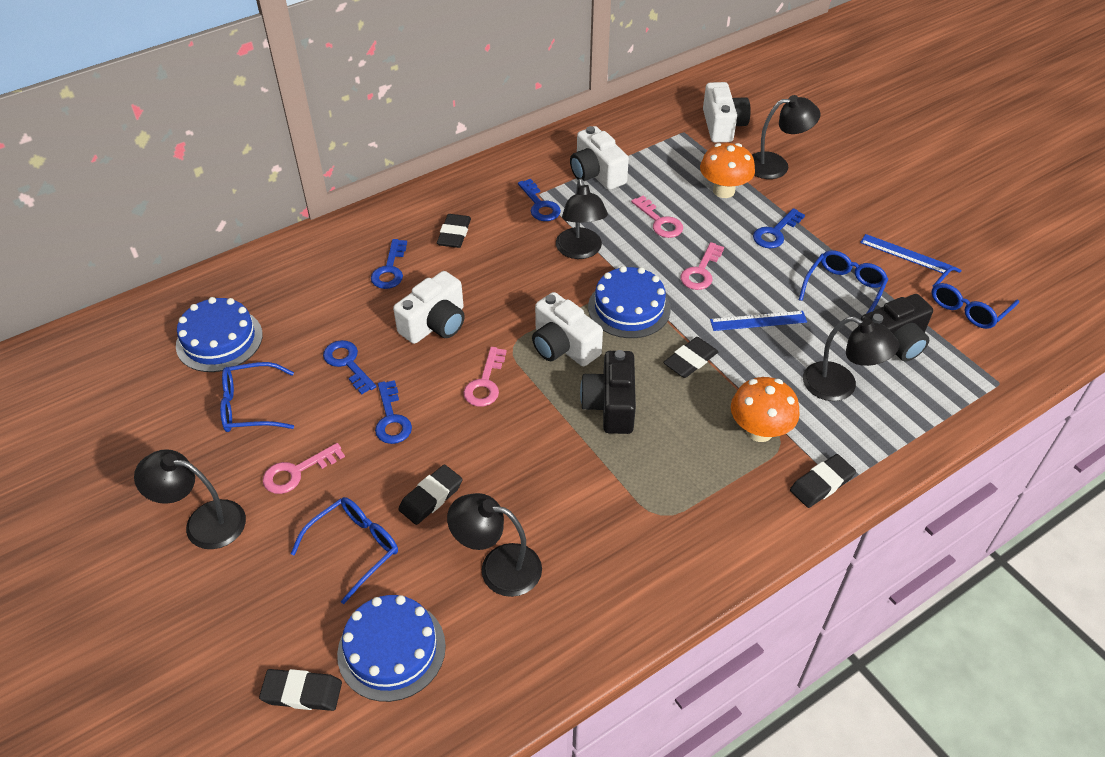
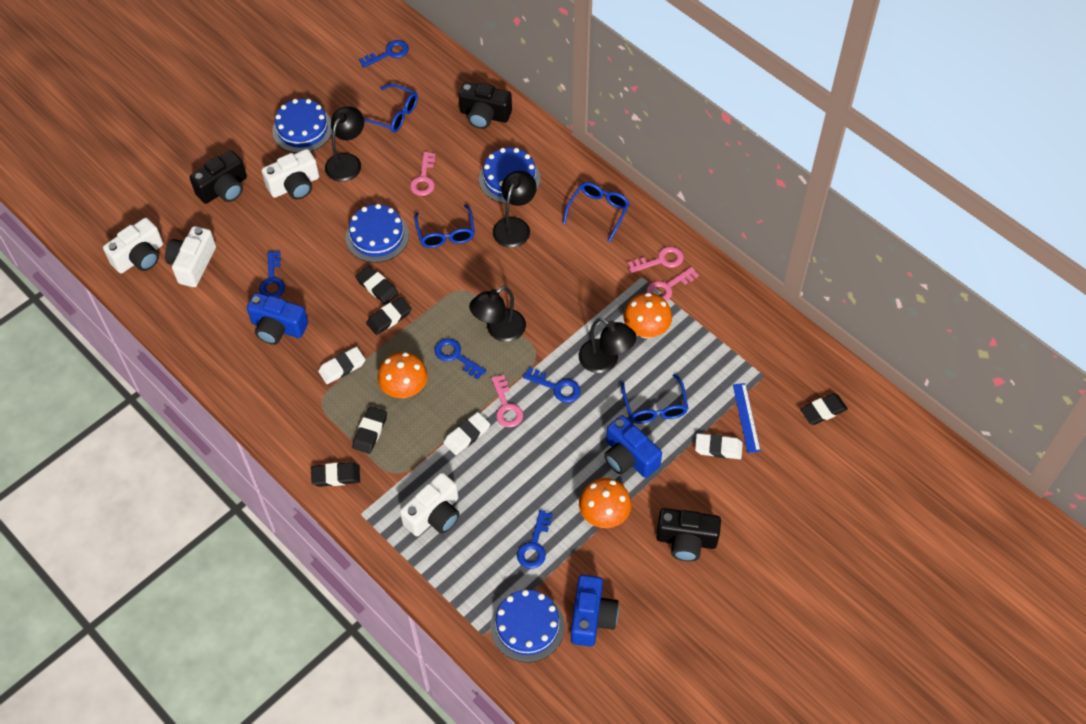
black camera: 2 -> 3
black lamp: 5 -> 4
blue cake: 3 -> 4
blue camera: 0 -> 3
blue ruler: 2 -> 1
orange mushroom: 2 -> 3
white eraser: 0 -> 3

